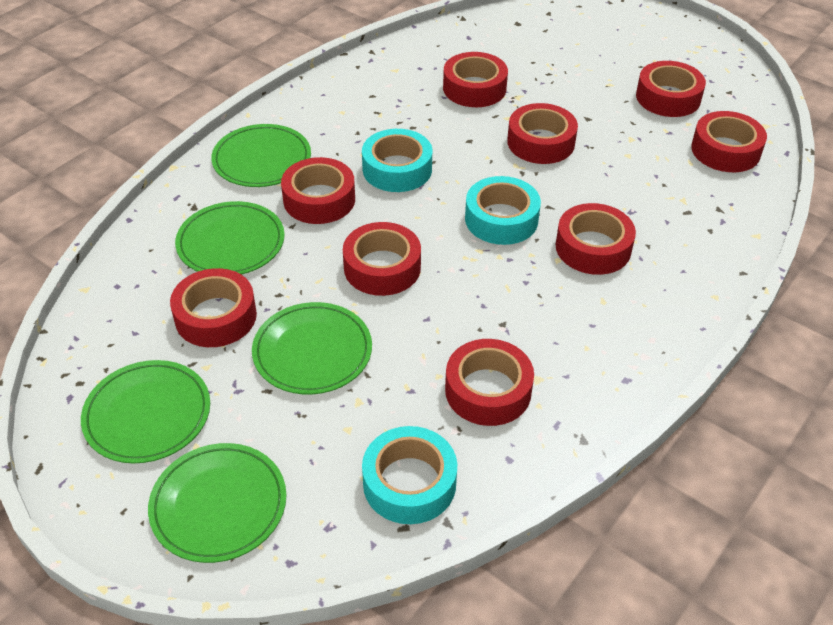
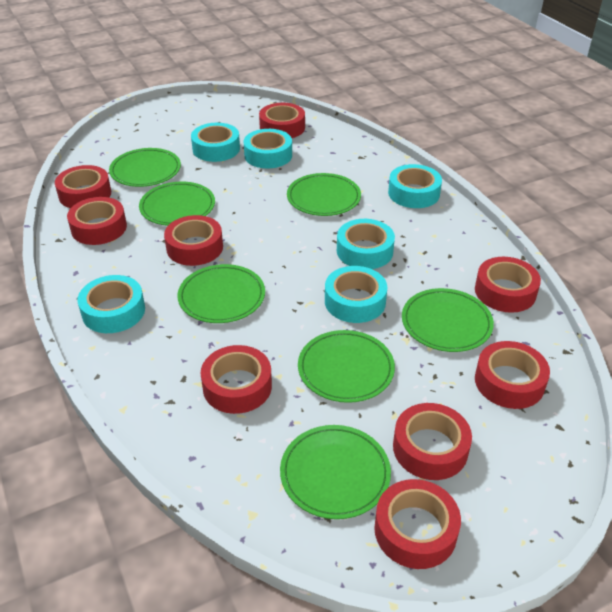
green plate: 5 -> 7
turquoise tape: 3 -> 6

